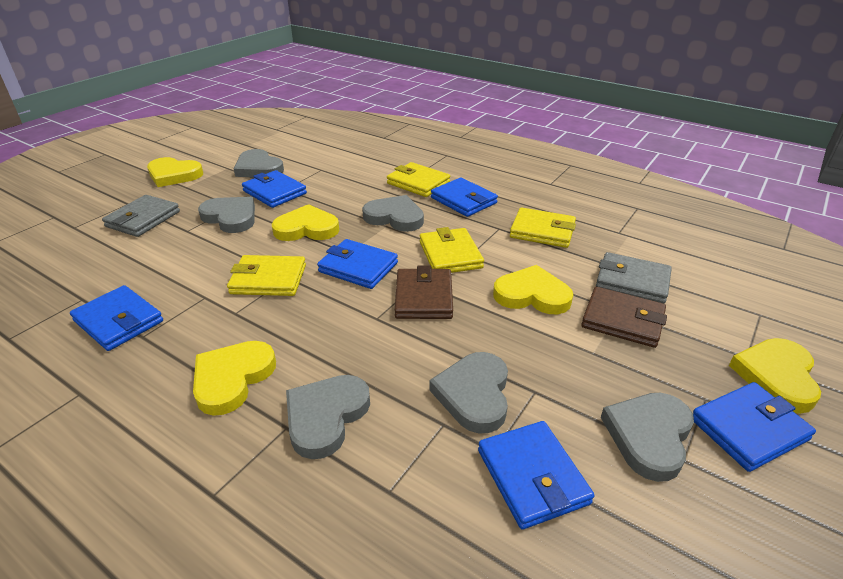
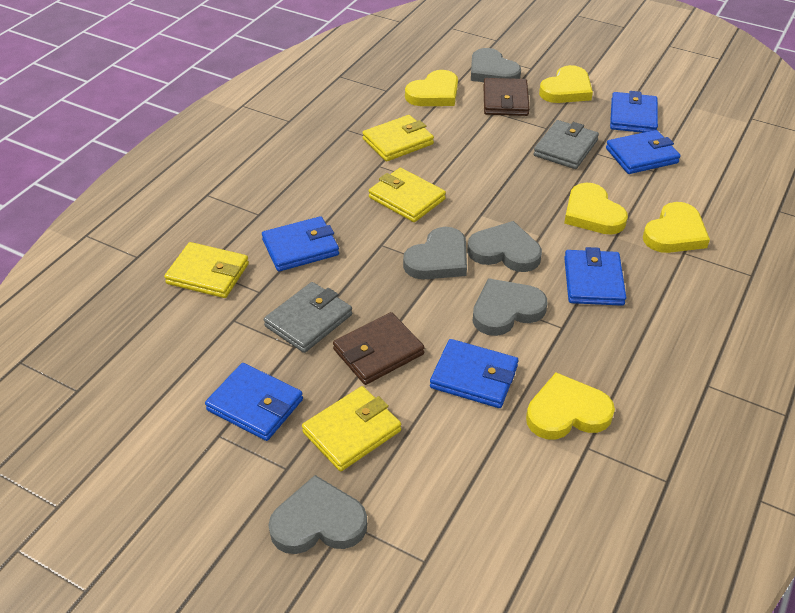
grey heart: 6 -> 5

